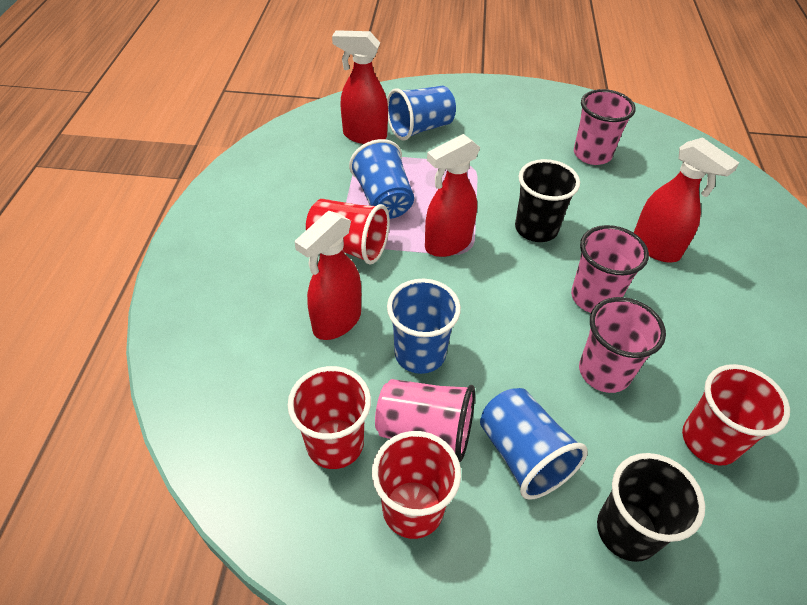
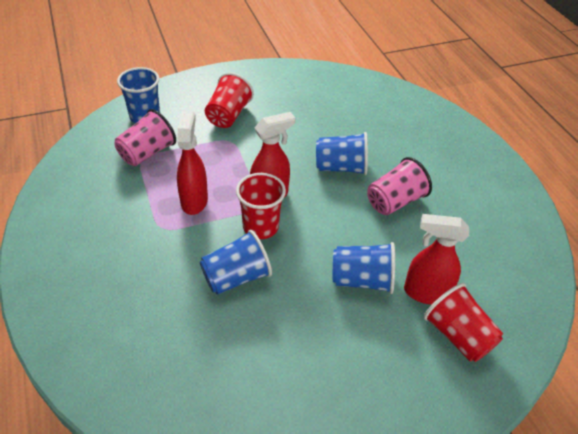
black cup: 2 -> 0
pink cup: 4 -> 2
red cup: 4 -> 3
red spray bottle: 4 -> 3

